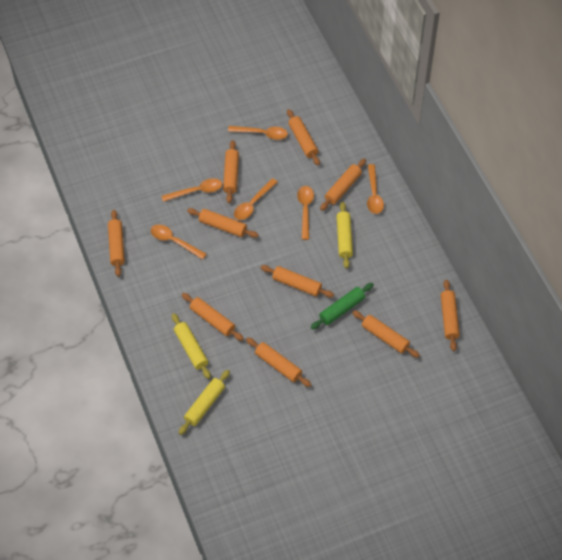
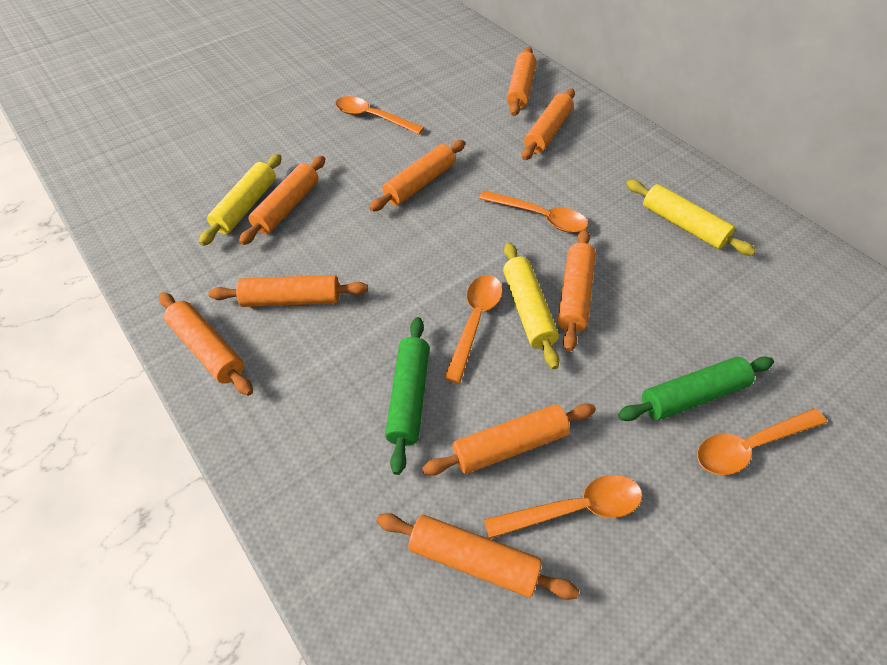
green rolling pin: 1 -> 2
orange rolling pin: 10 -> 9
orange spoon: 6 -> 5

